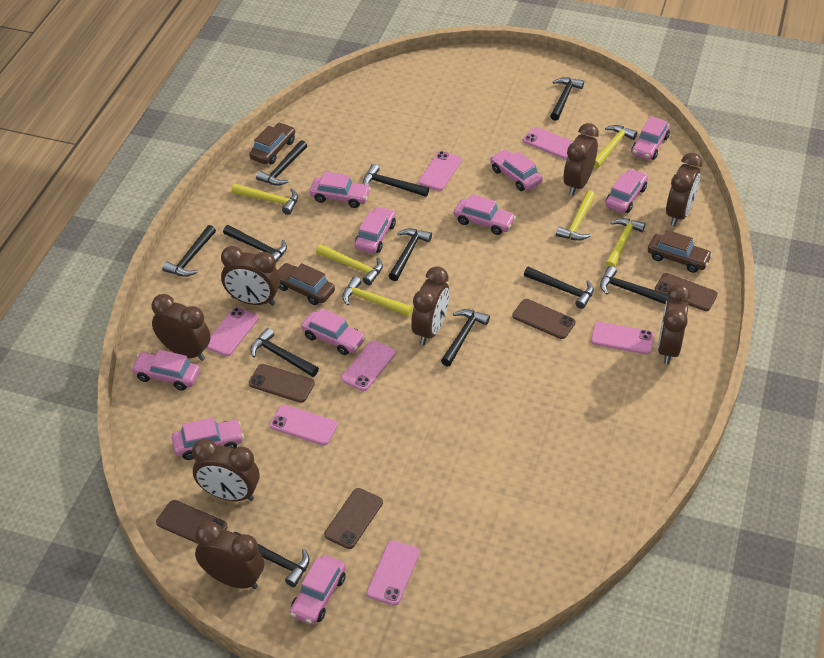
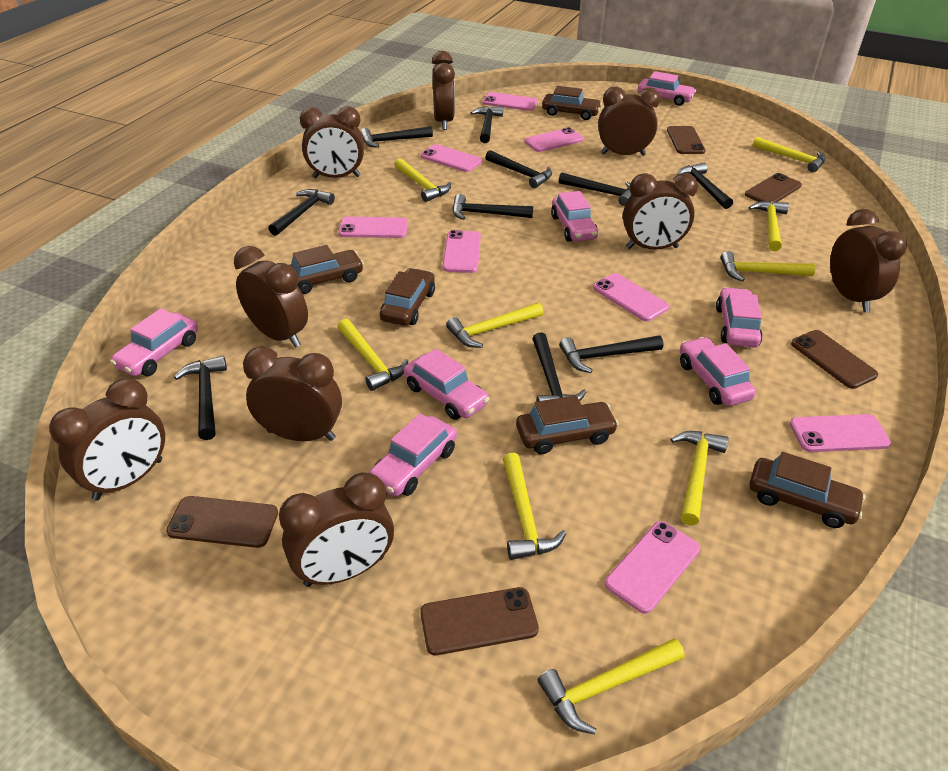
black hammer: 11 -> 10
brown car: 3 -> 5
brown clock: 8 -> 9
pink car: 10 -> 7
pink phone: 7 -> 8
yellow hammer: 6 -> 9

